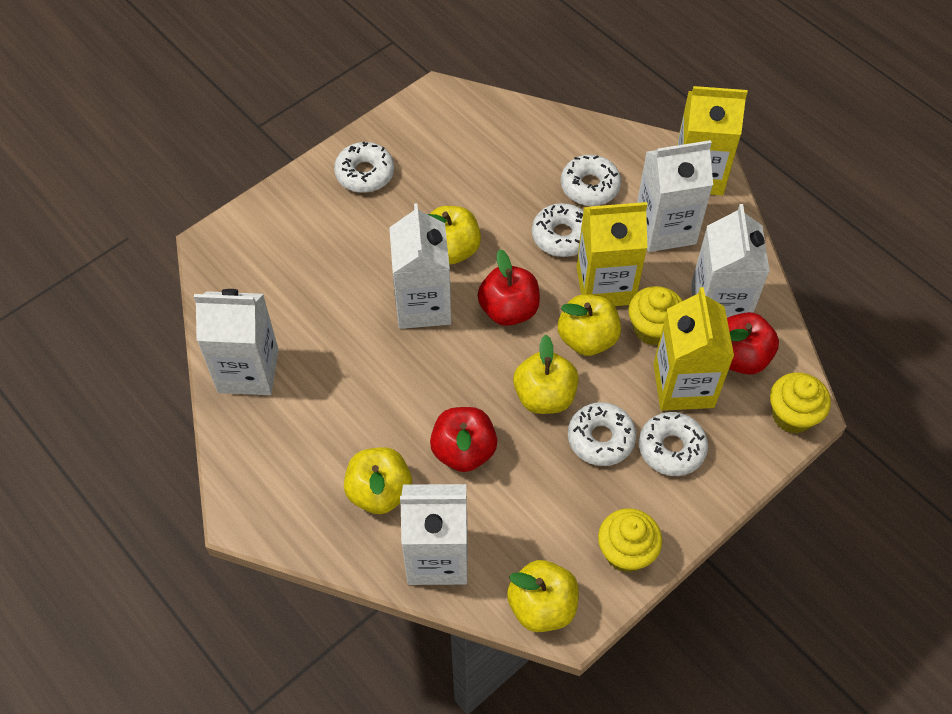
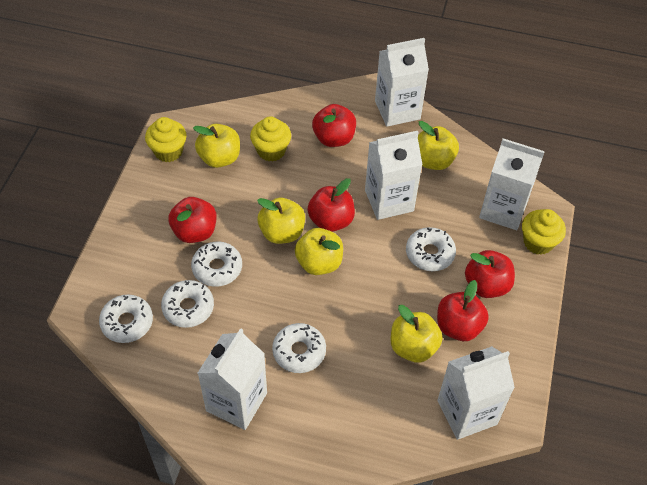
red apple: 3 -> 5
yellow carton: 3 -> 0

